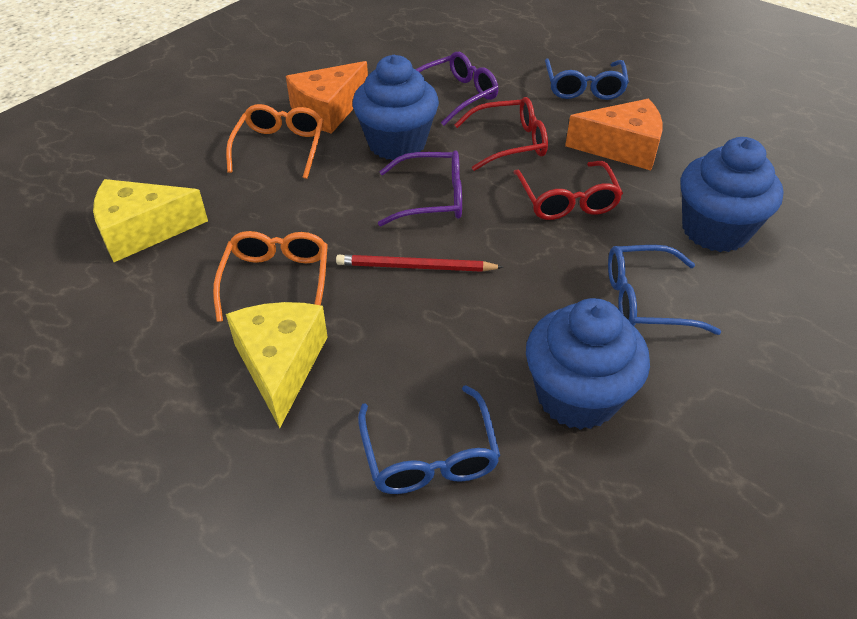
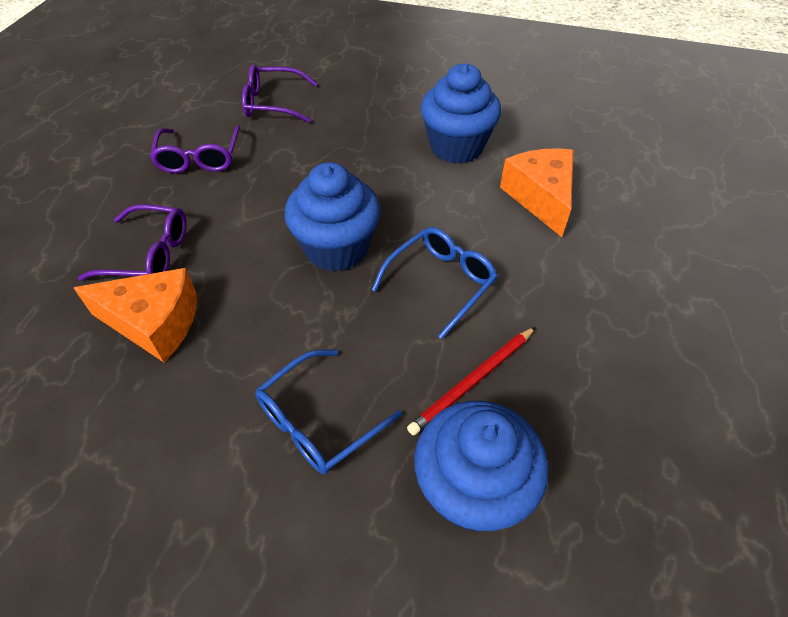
blue glasses: 3 -> 2
orange glasses: 2 -> 0
purple glasses: 2 -> 3
red glasses: 2 -> 0
yellow cheese: 2 -> 0

